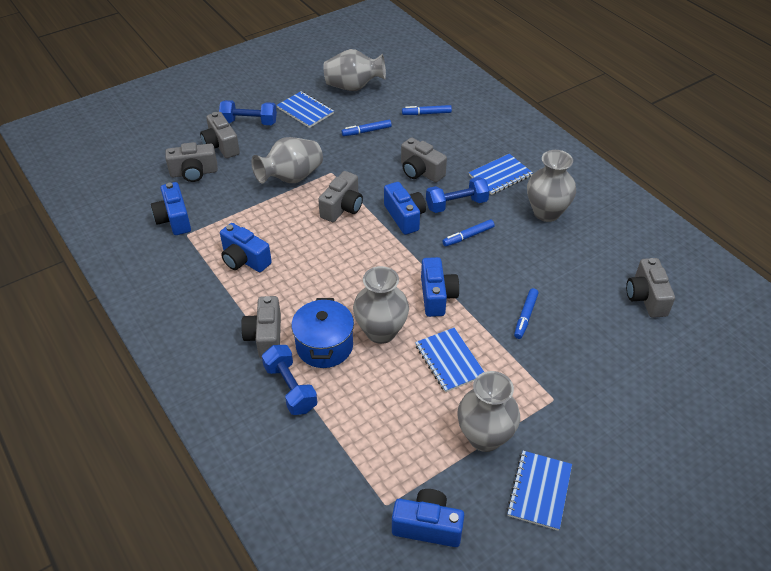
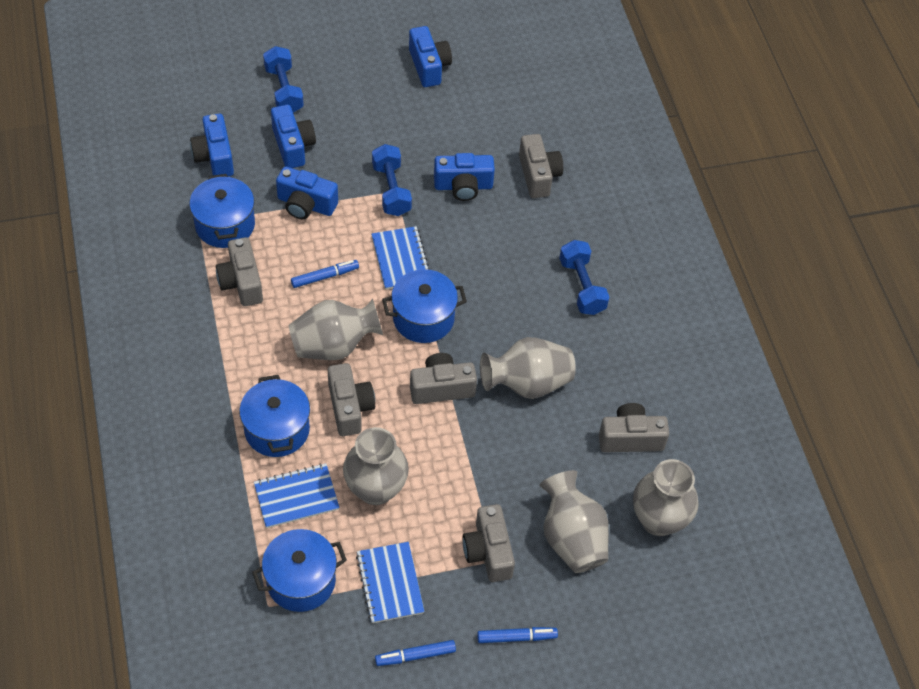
blue marker: 4 -> 3
blue notebook: 4 -> 3
blue pot: 1 -> 4

